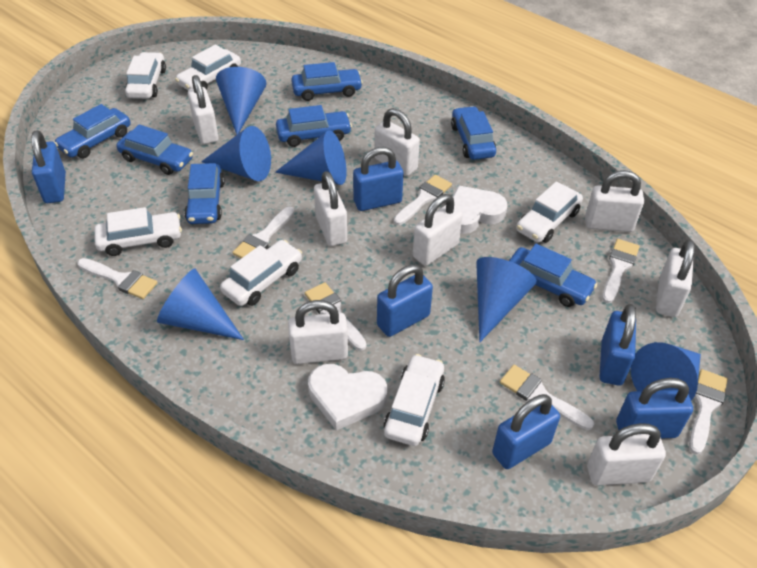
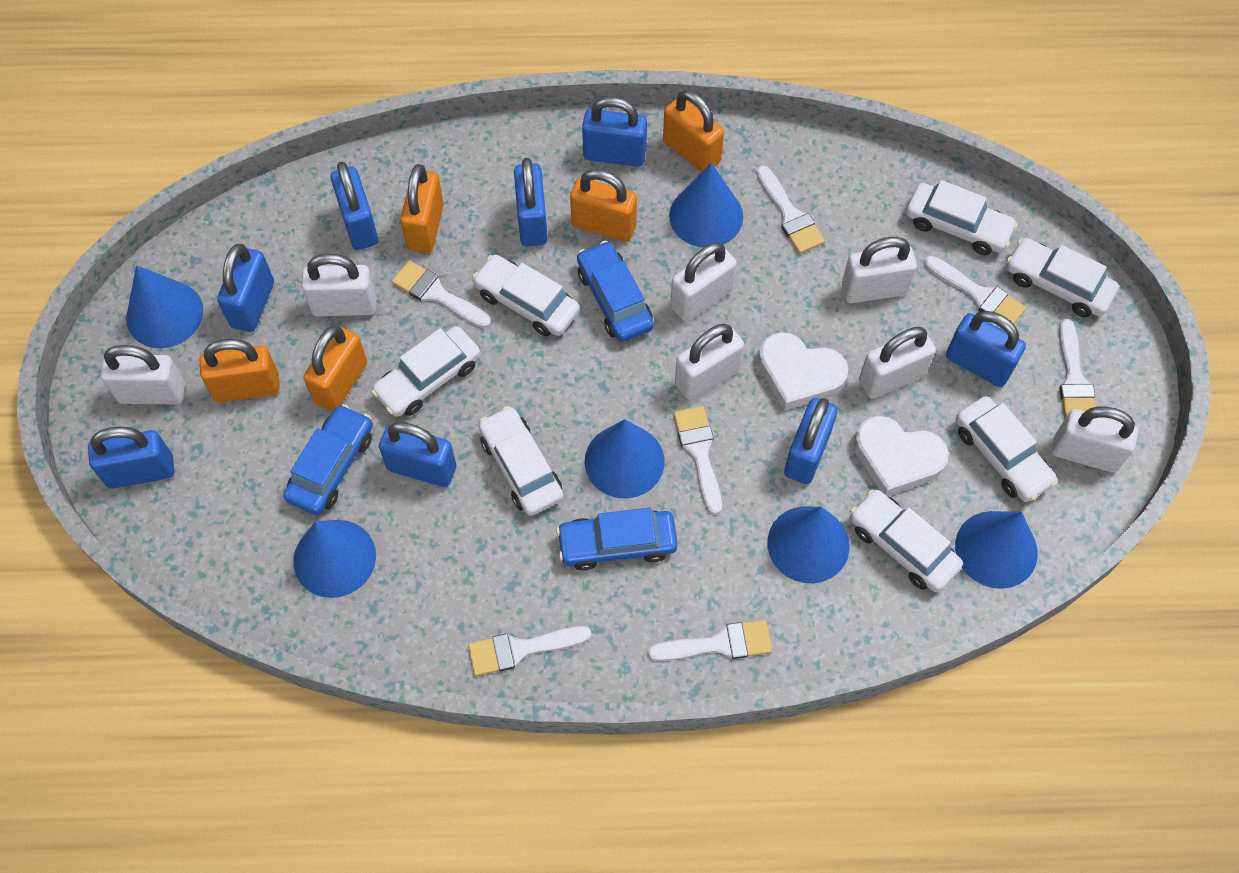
blue car: 7 -> 3
blue padlock: 6 -> 8
orange padlock: 0 -> 5
white car: 6 -> 7
white padlock: 8 -> 7

